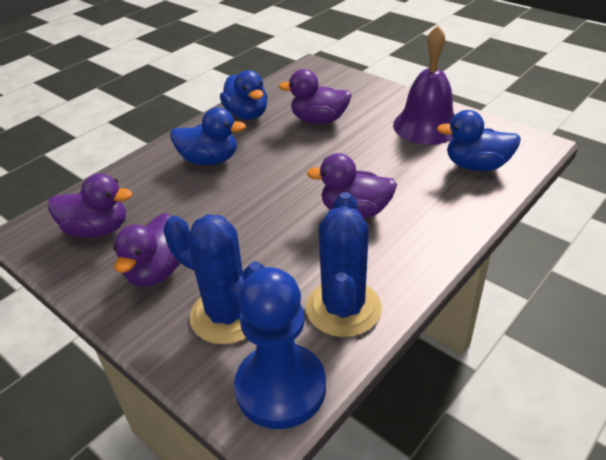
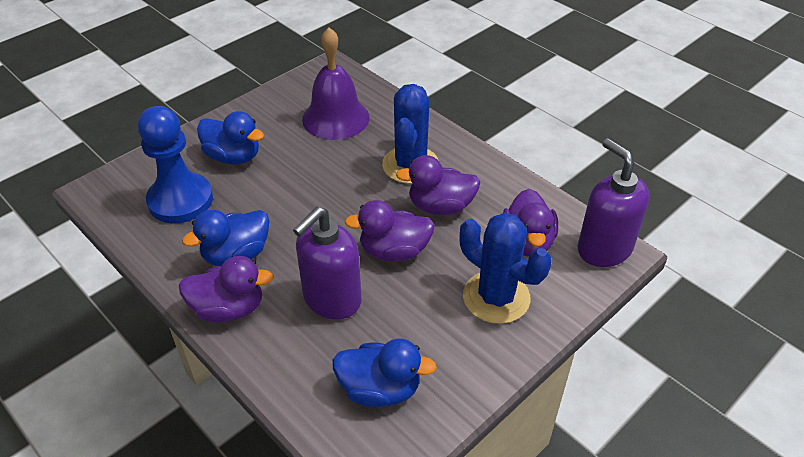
purple soap dispenser: 0 -> 2

